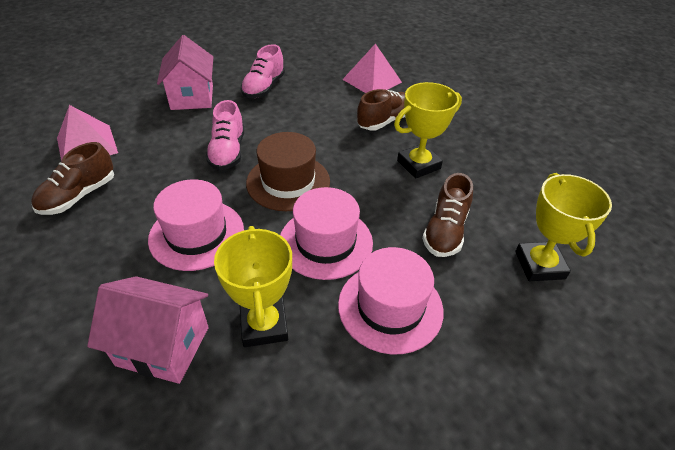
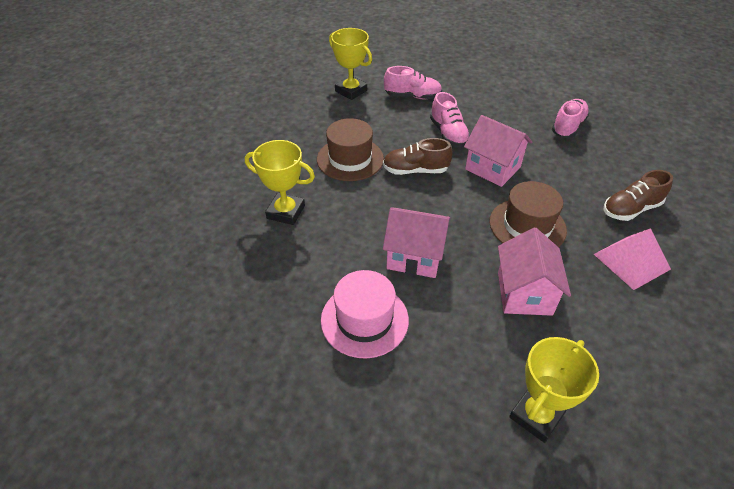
brown hat: 1 -> 2
brown shoe: 3 -> 2
pink hat: 3 -> 1
pink house: 2 -> 3
pink pyramid: 2 -> 1
pink shoe: 2 -> 3

